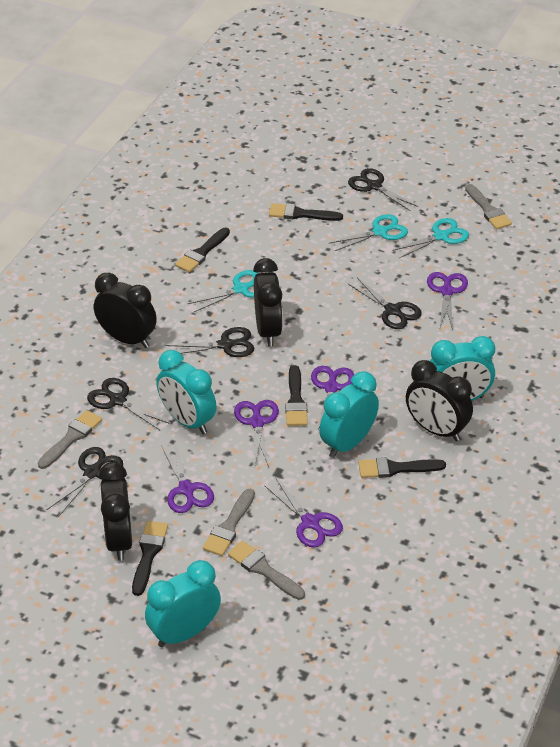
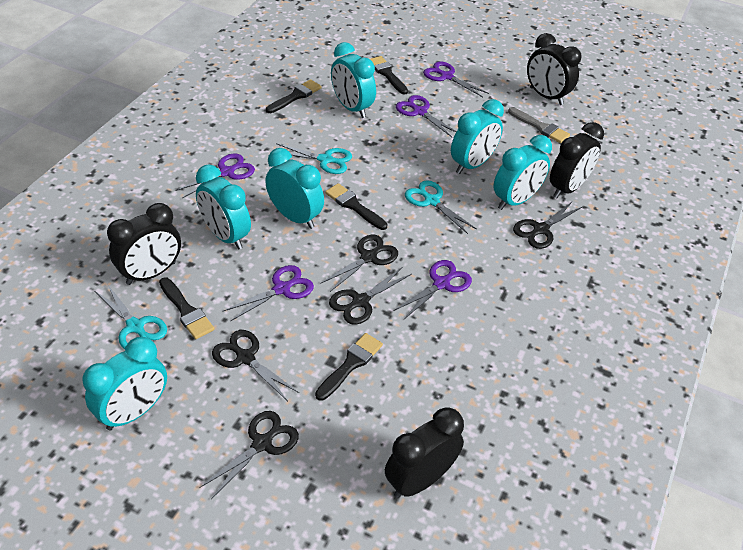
grey brush: 4 -> 1
turquoise clock: 4 -> 6

